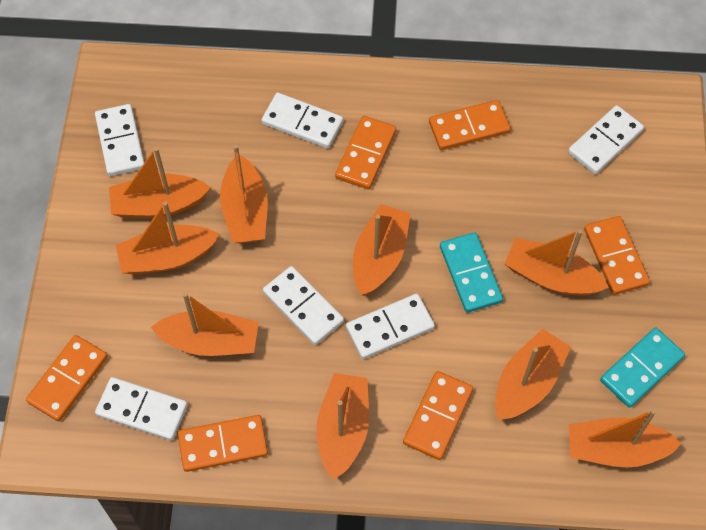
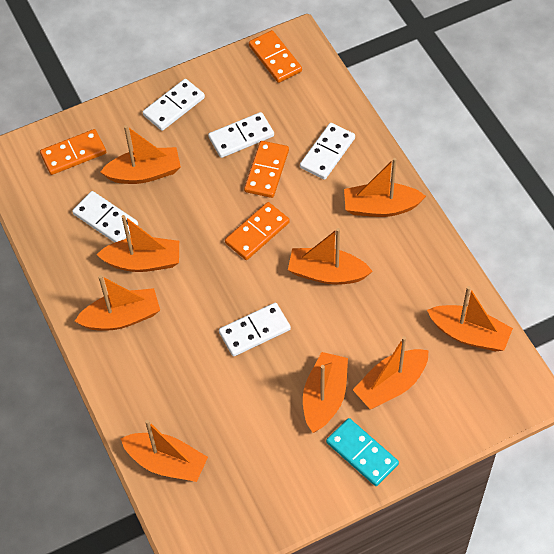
orange domino: 6 -> 4
turquoise domino: 2 -> 1
white domino: 6 -> 5

